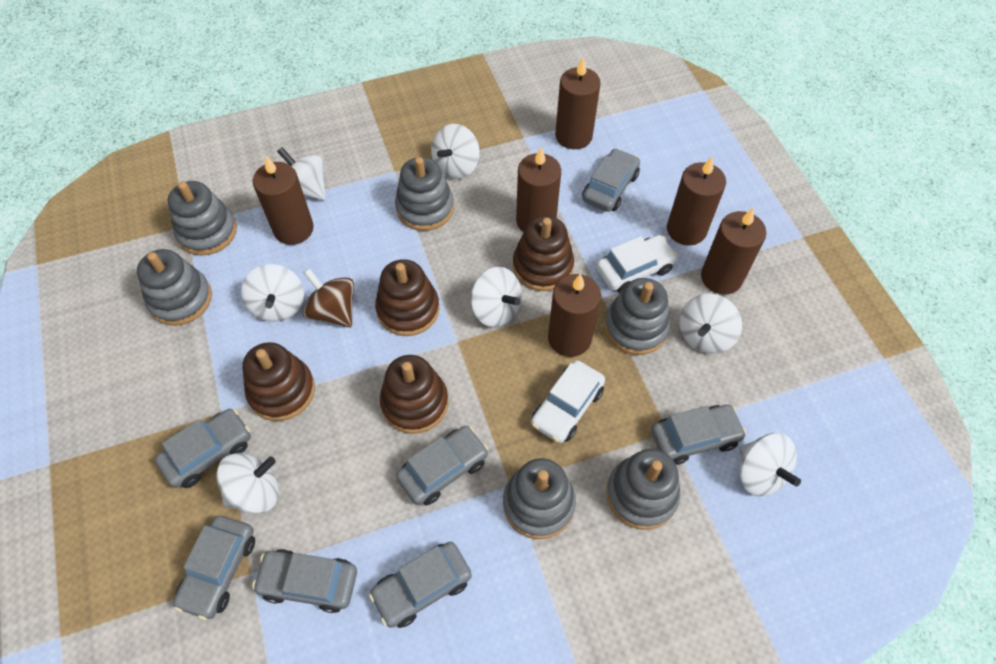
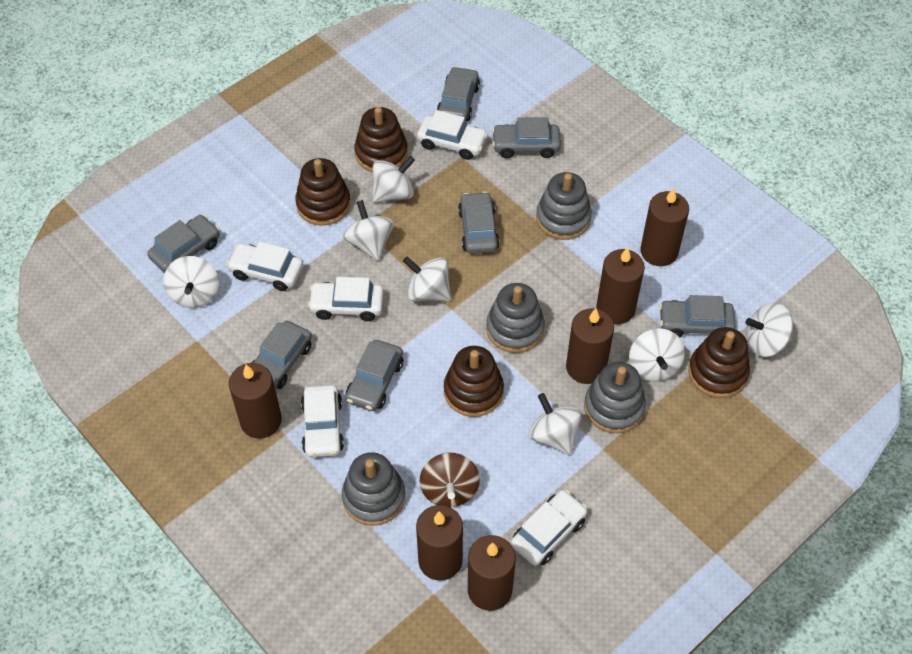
grey stacking toy: 6 -> 4
white car: 2 -> 5

